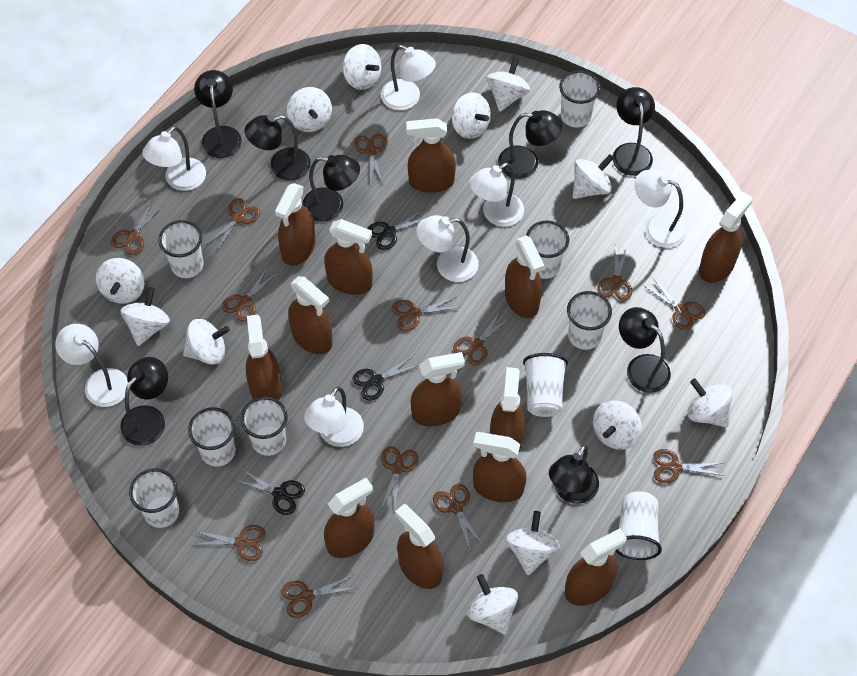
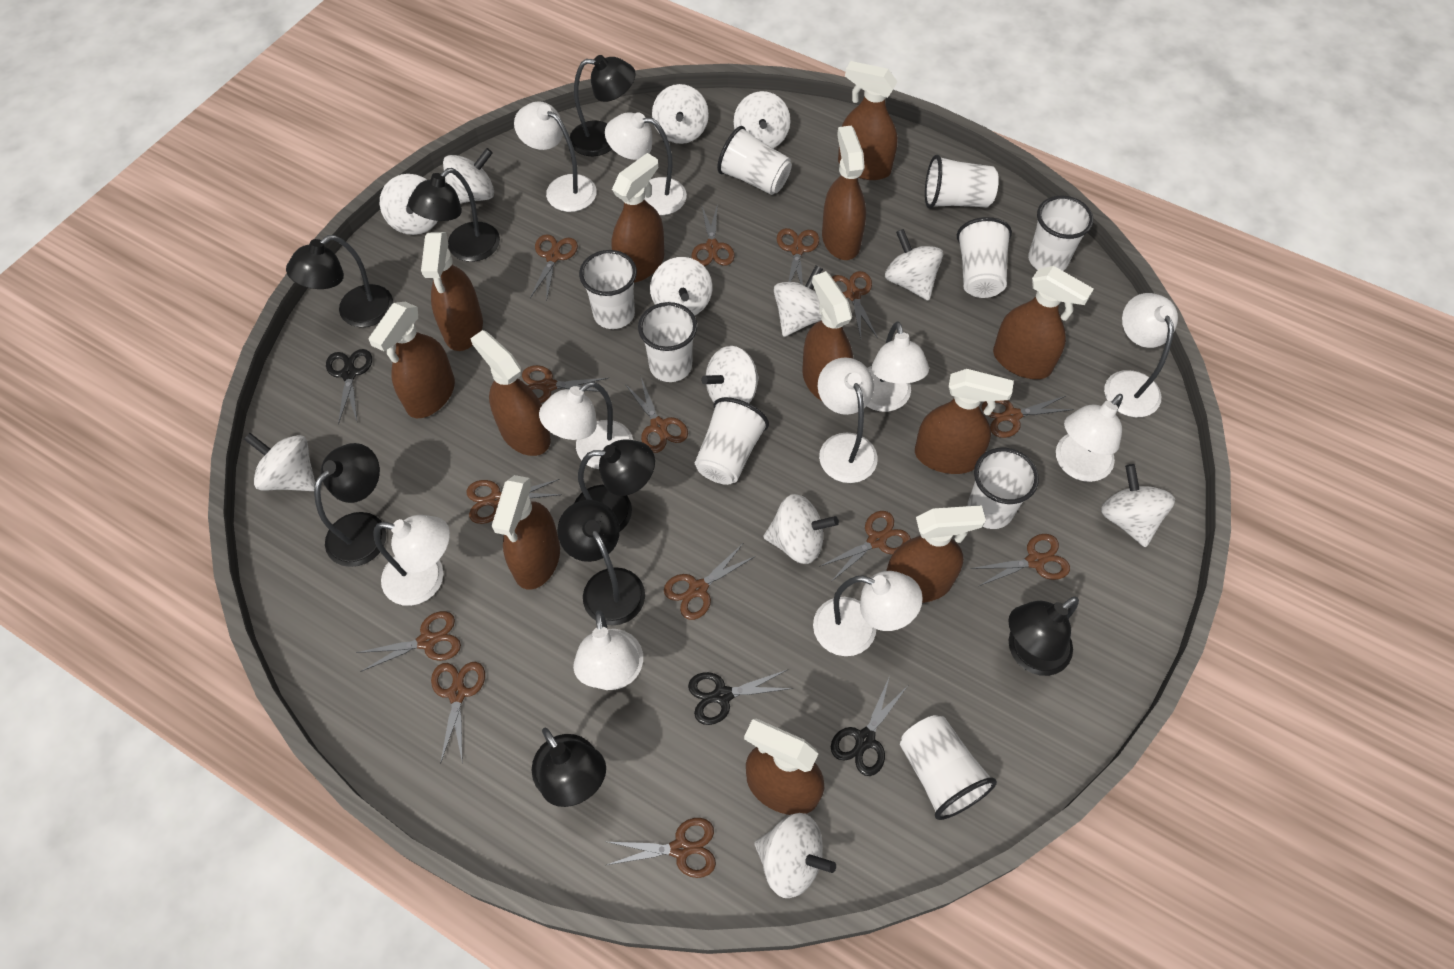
brown scissors: 13 -> 14
brown spray bottle: 13 -> 12
white lamp: 7 -> 10

